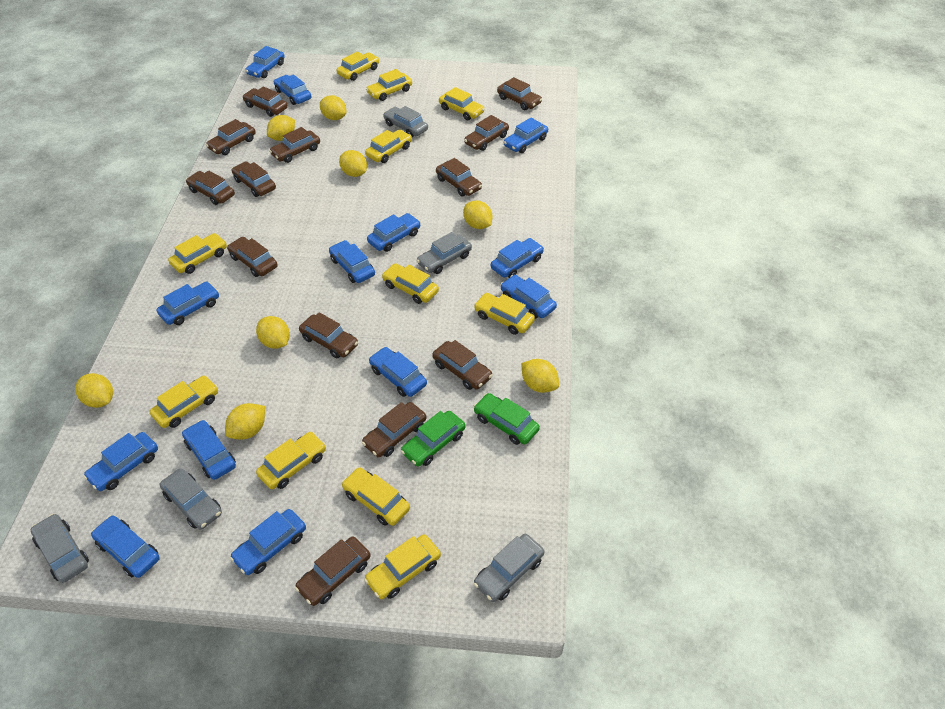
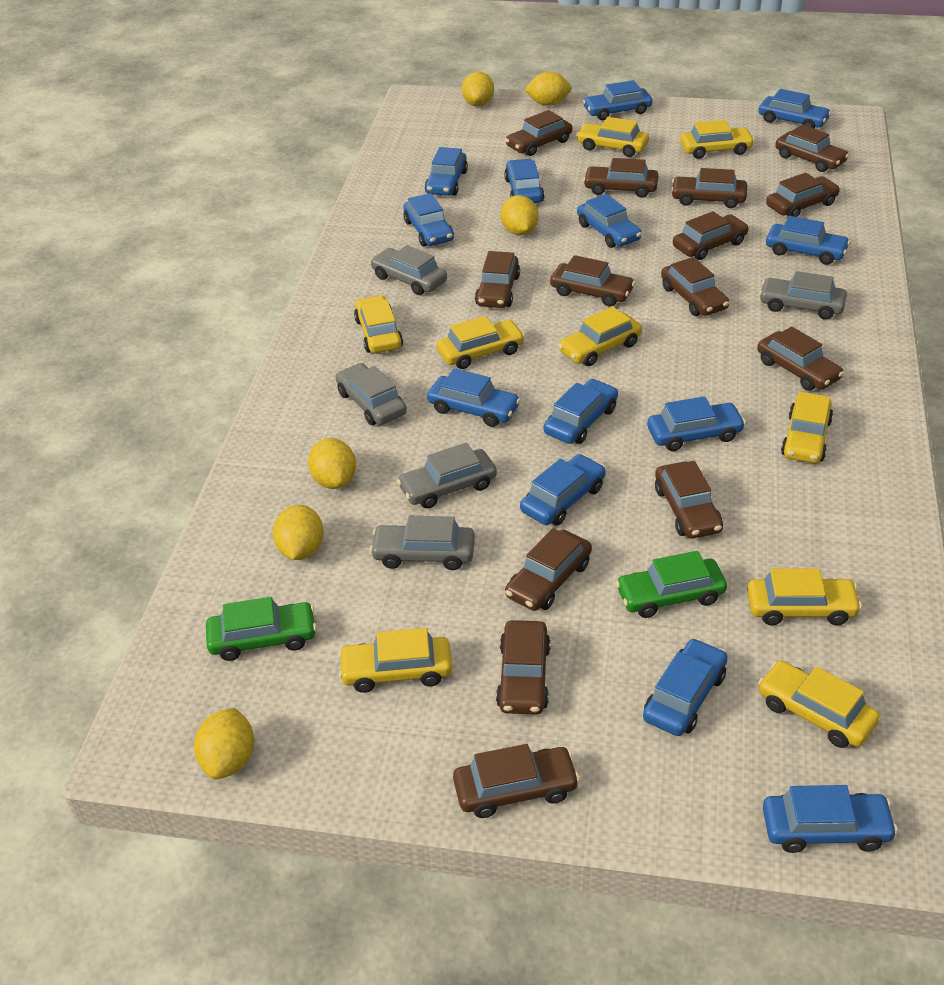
brown car: 13 -> 14
yellow car: 11 -> 9
yellow lemon: 8 -> 6

